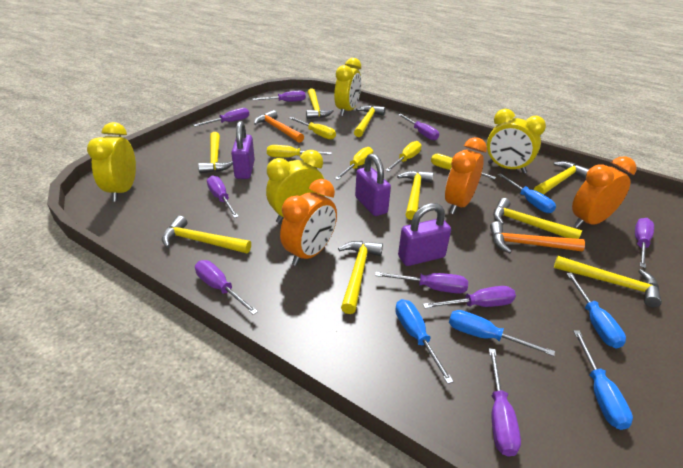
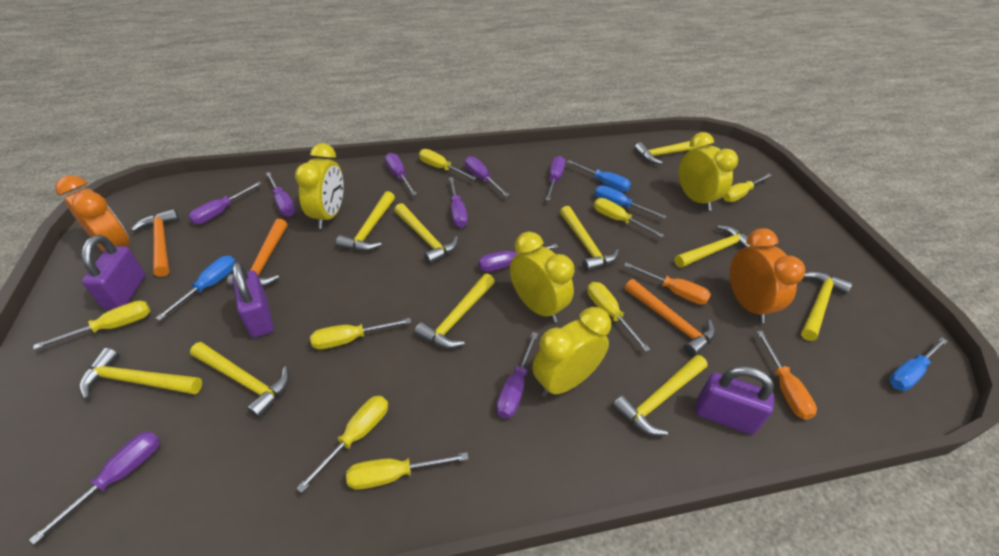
blue screwdriver: 5 -> 4
orange clock: 3 -> 2
orange hammer: 2 -> 3
orange screwdriver: 0 -> 2
yellow hammer: 9 -> 10
yellow screwdriver: 5 -> 8

